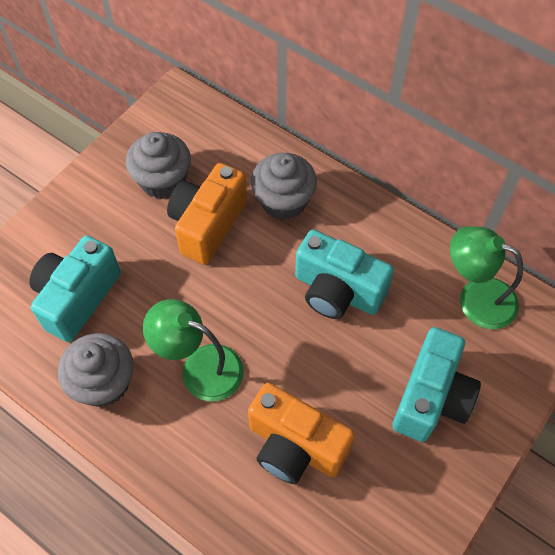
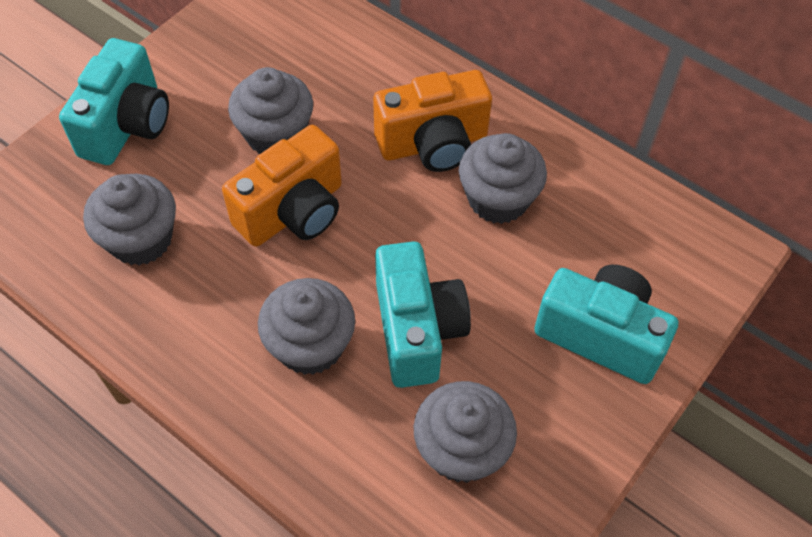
green lamp: 2 -> 0
grey cupcake: 3 -> 5

